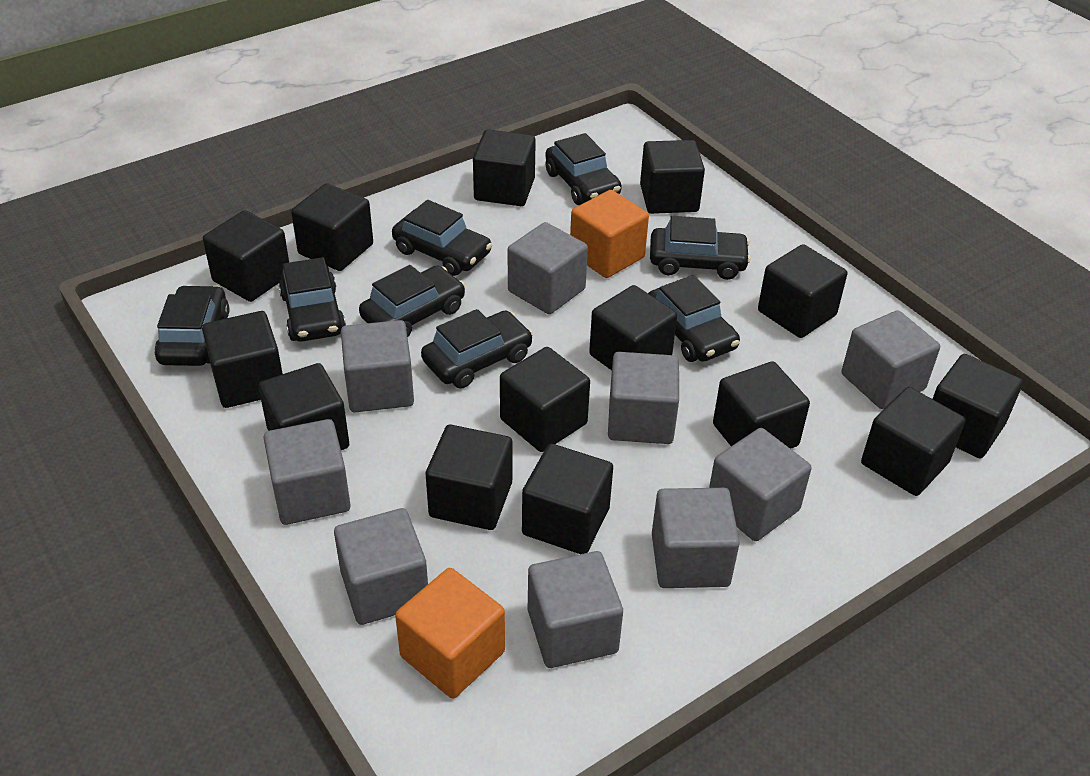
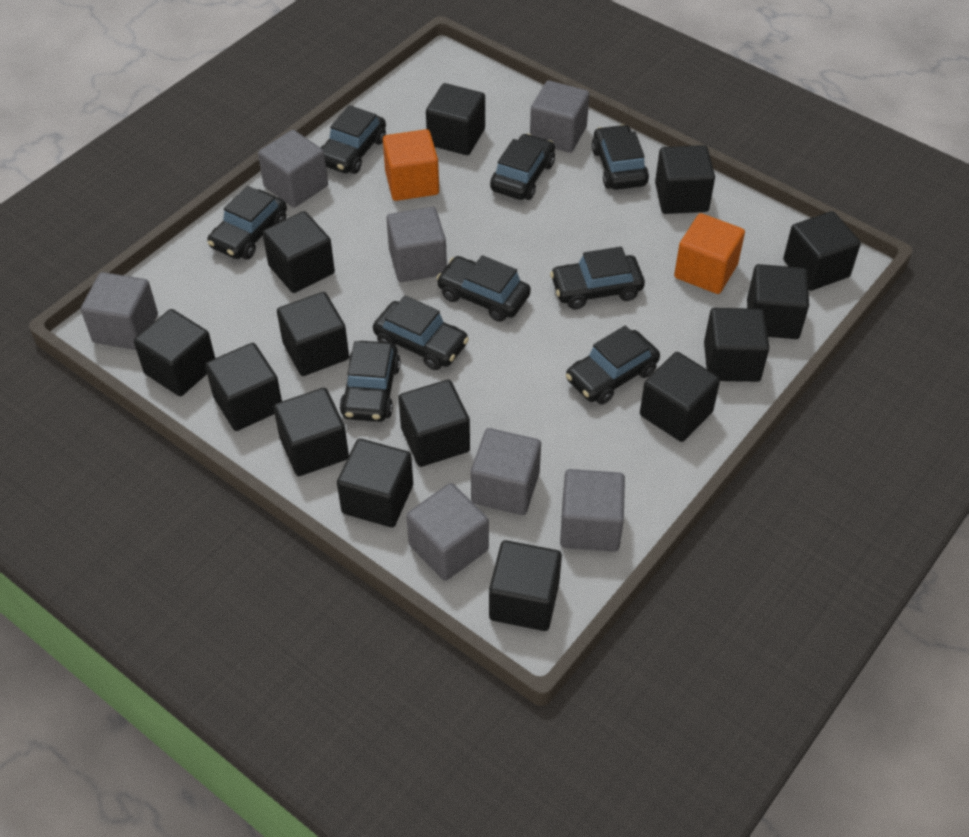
black car: 8 -> 9
grey cube: 9 -> 7

